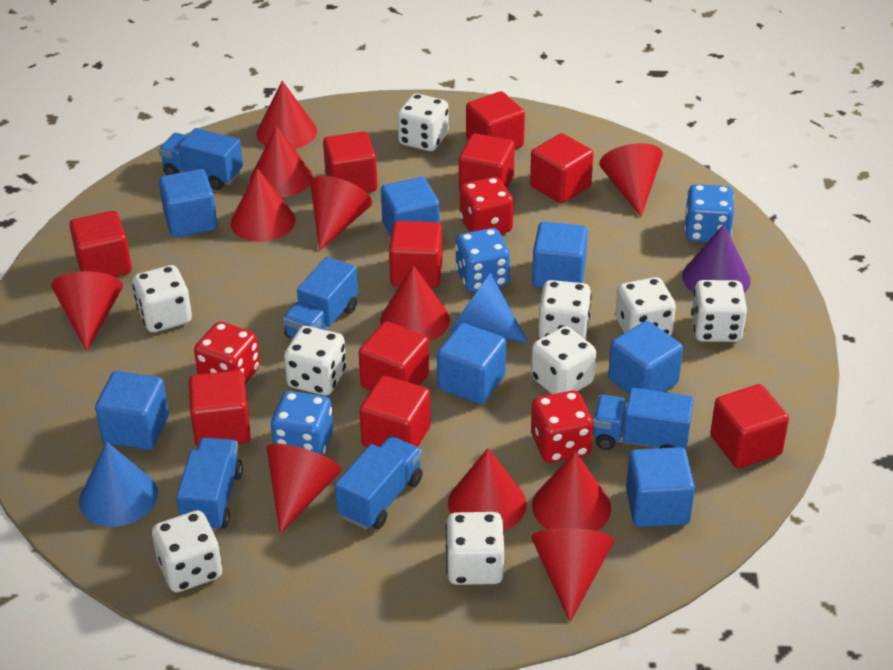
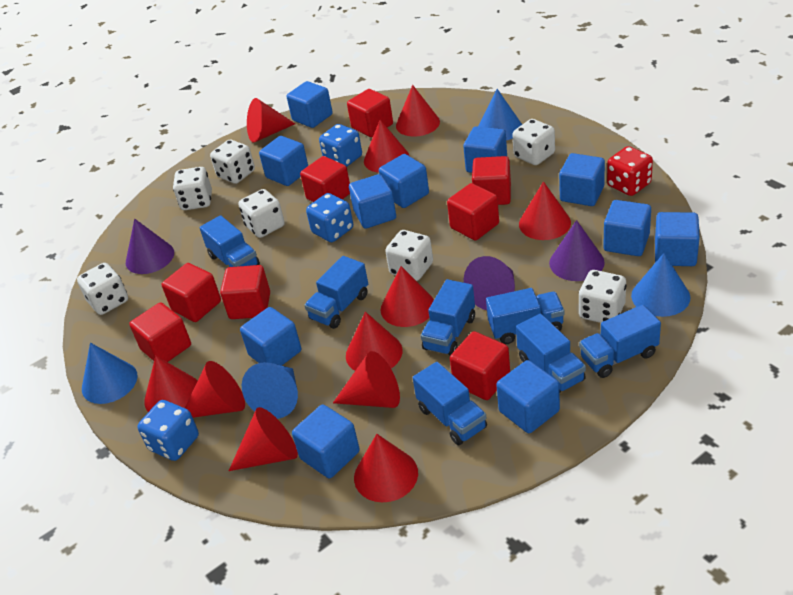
blue cone: 2 -> 4
blue cube: 7 -> 11
blue truck: 5 -> 7
purple cone: 1 -> 3
red cube: 10 -> 8
red dice: 3 -> 1
white dice: 9 -> 7

